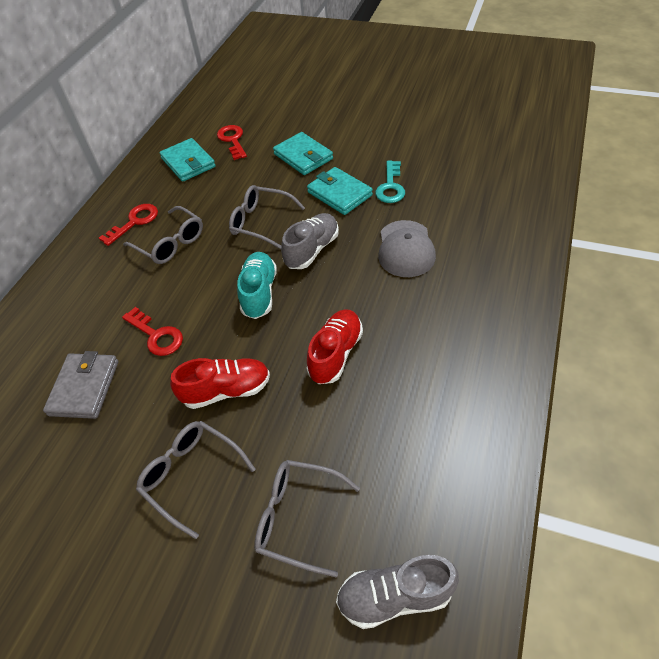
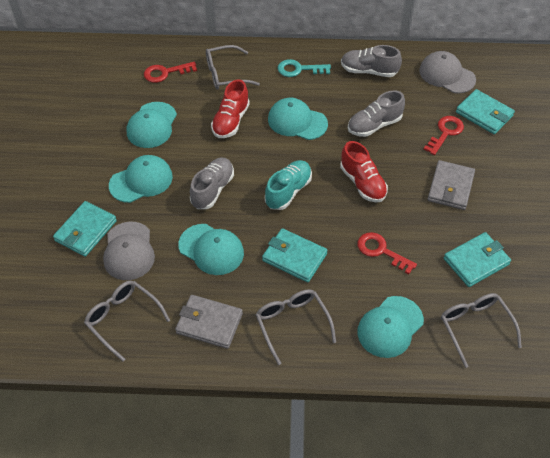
grey cap: 1 -> 2
grey shoe: 2 -> 3
grey wallet: 1 -> 2
turquoise cap: 0 -> 5
turquoise wallet: 3 -> 4

